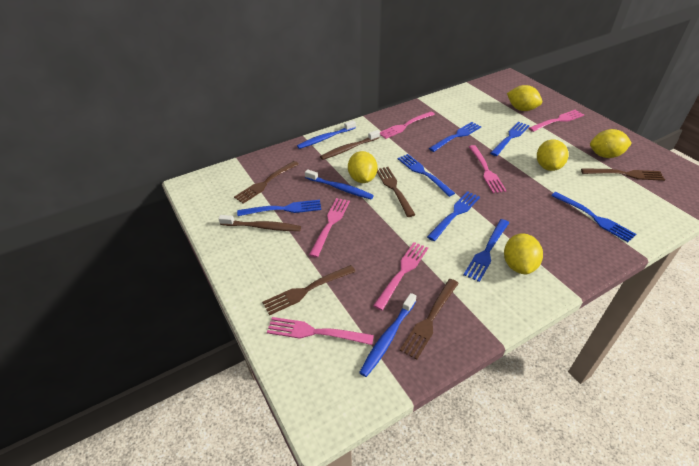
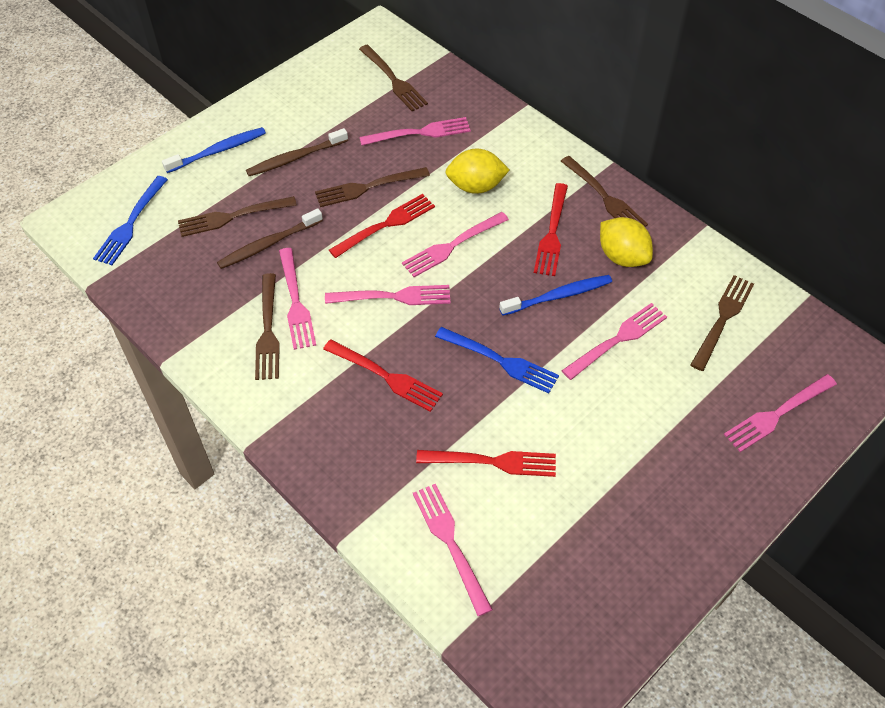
blue fork: 7 -> 2
blue toothbrush: 3 -> 2
brown fork: 5 -> 6
pink fork: 6 -> 7
red fork: 0 -> 4
yellow lemon: 5 -> 2

